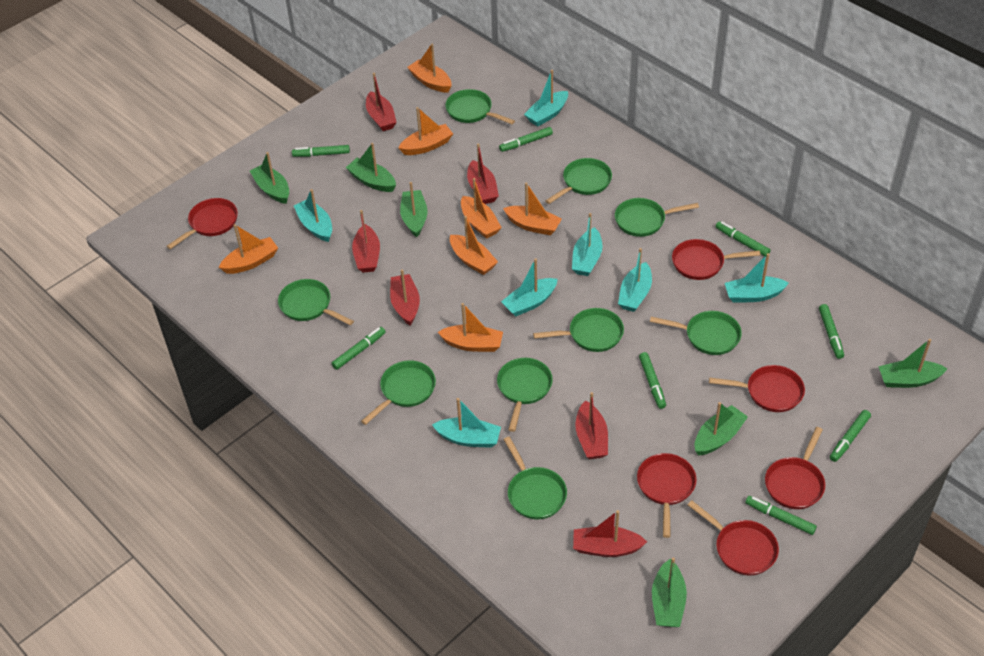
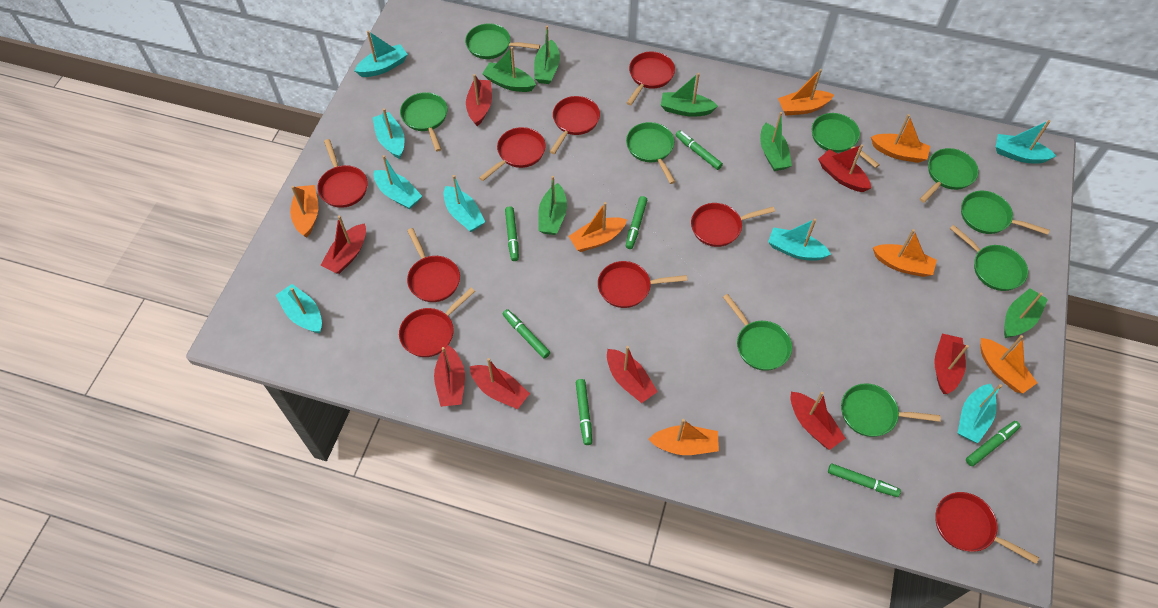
green marker: 8 -> 7
red boat: 6 -> 8
red pan: 6 -> 9
turquoise boat: 7 -> 8

